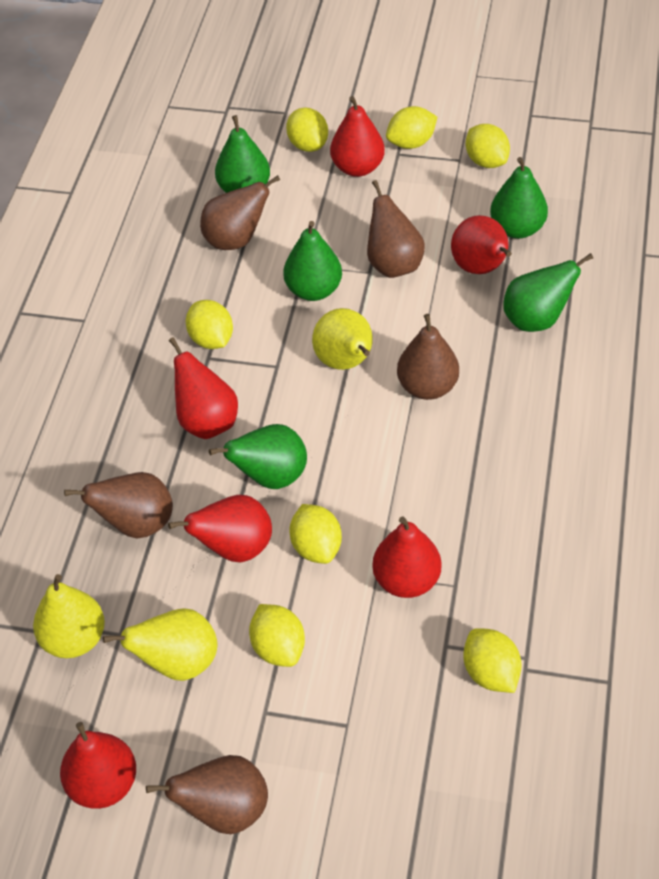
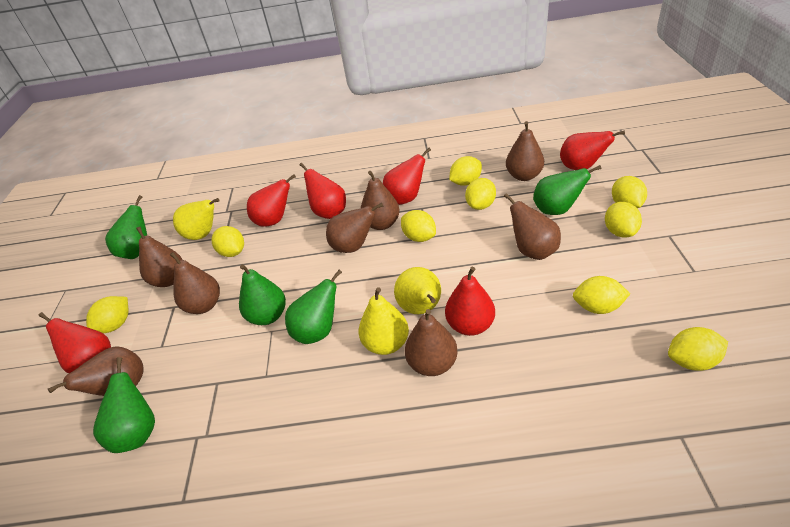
brown pear: 5 -> 8
yellow lemon: 7 -> 9

